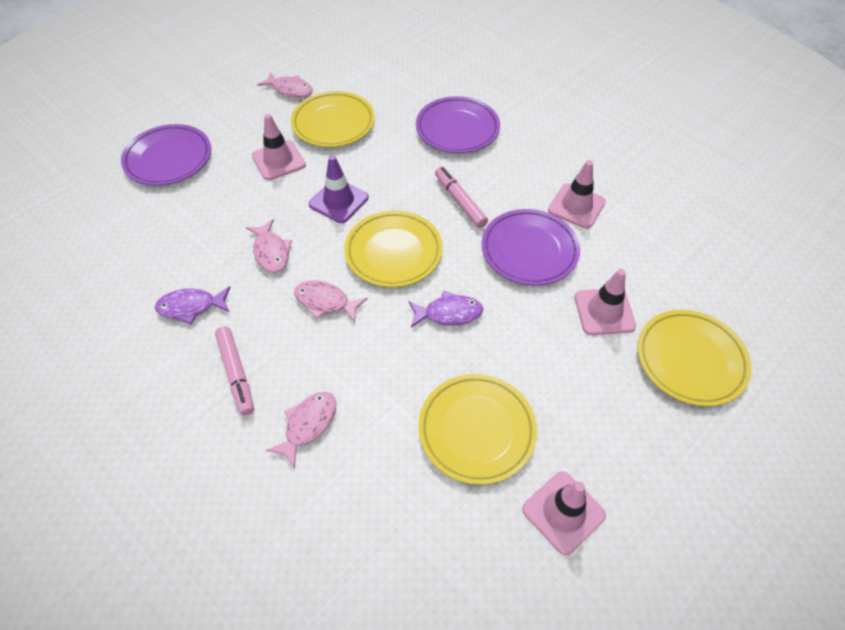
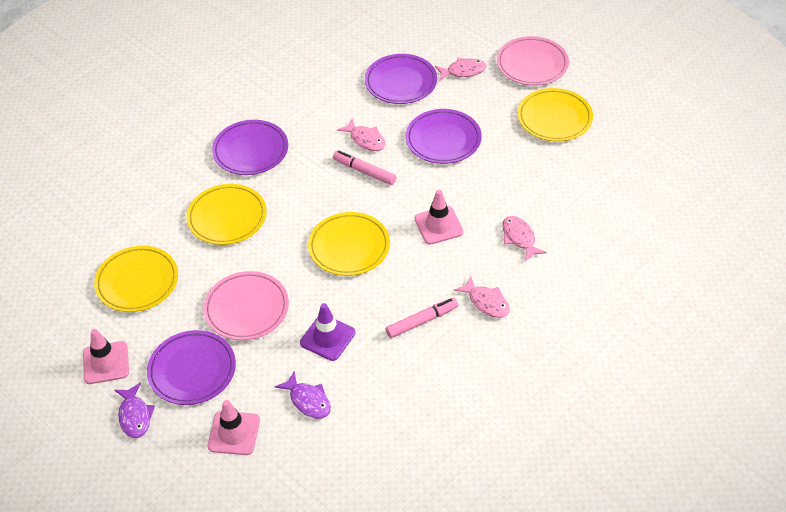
pink plate: 0 -> 2
pink traffic cone: 4 -> 3
purple plate: 3 -> 4

